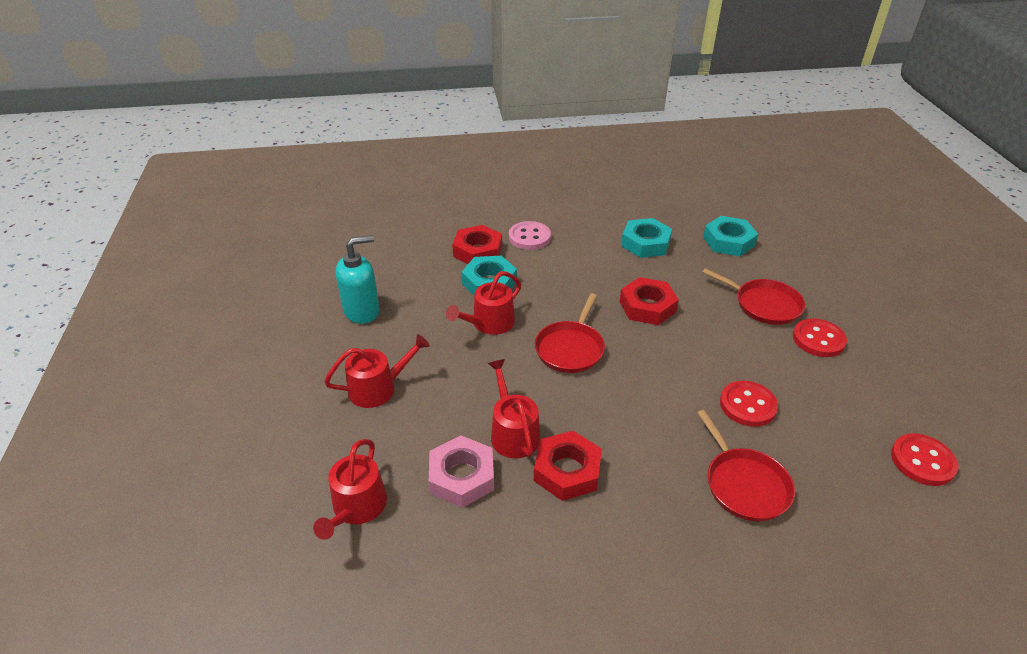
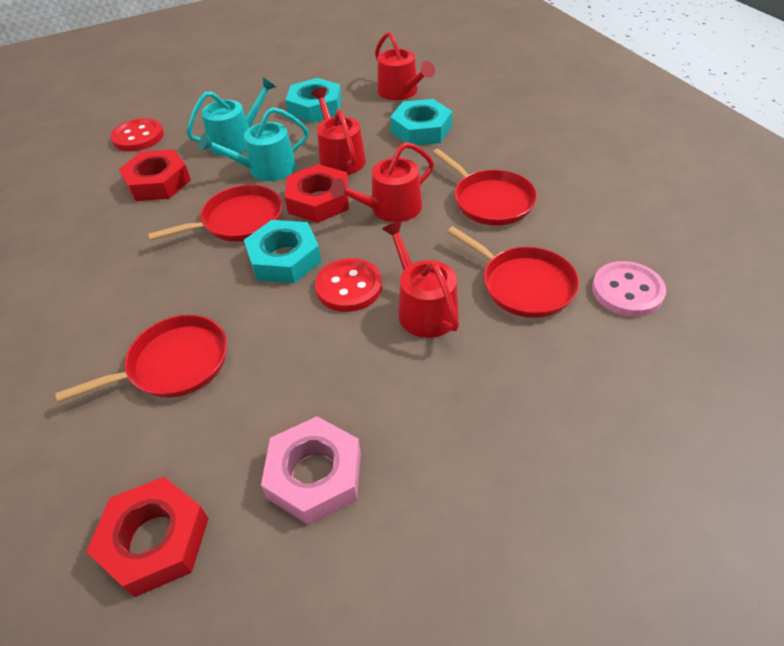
red button: 3 -> 2
red pan: 3 -> 4
turquoise soap dispenser: 1 -> 0
turquoise watering can: 0 -> 2

